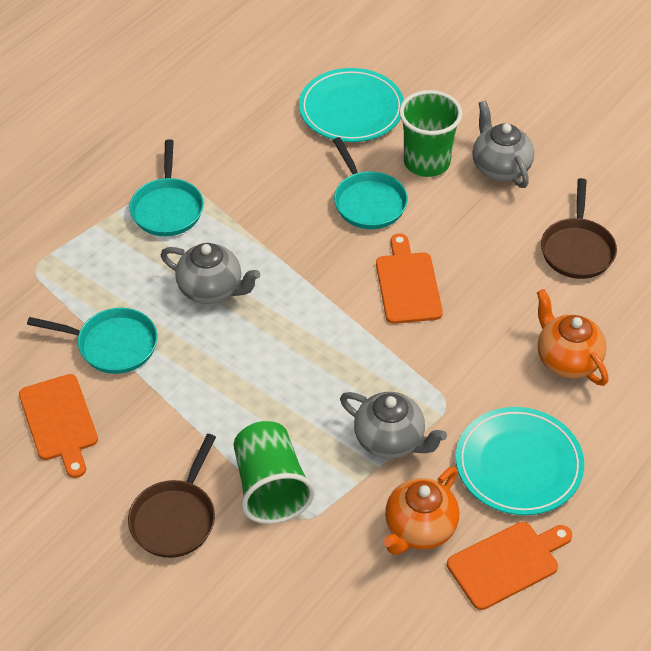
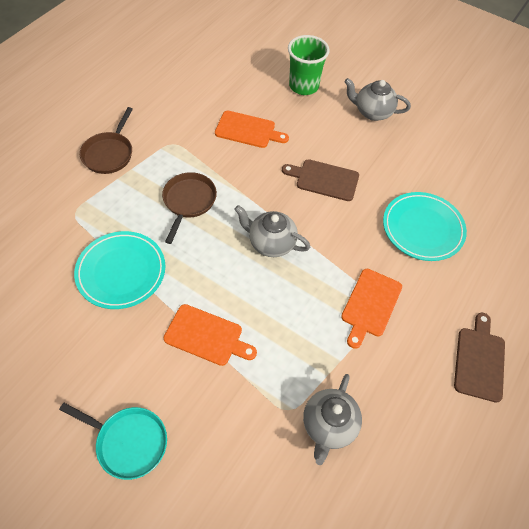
brown cutting board: 0 -> 2
green cup: 2 -> 1
orange teapot: 2 -> 0
turquoise pan: 3 -> 1

